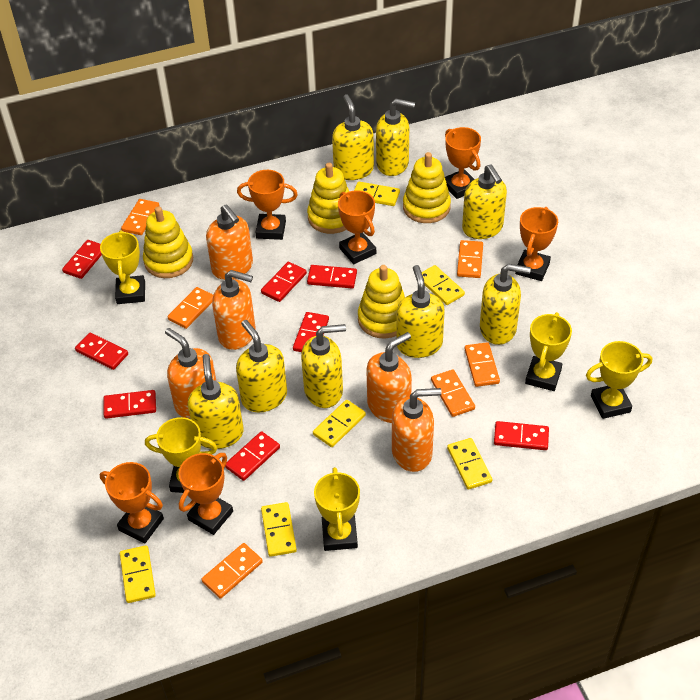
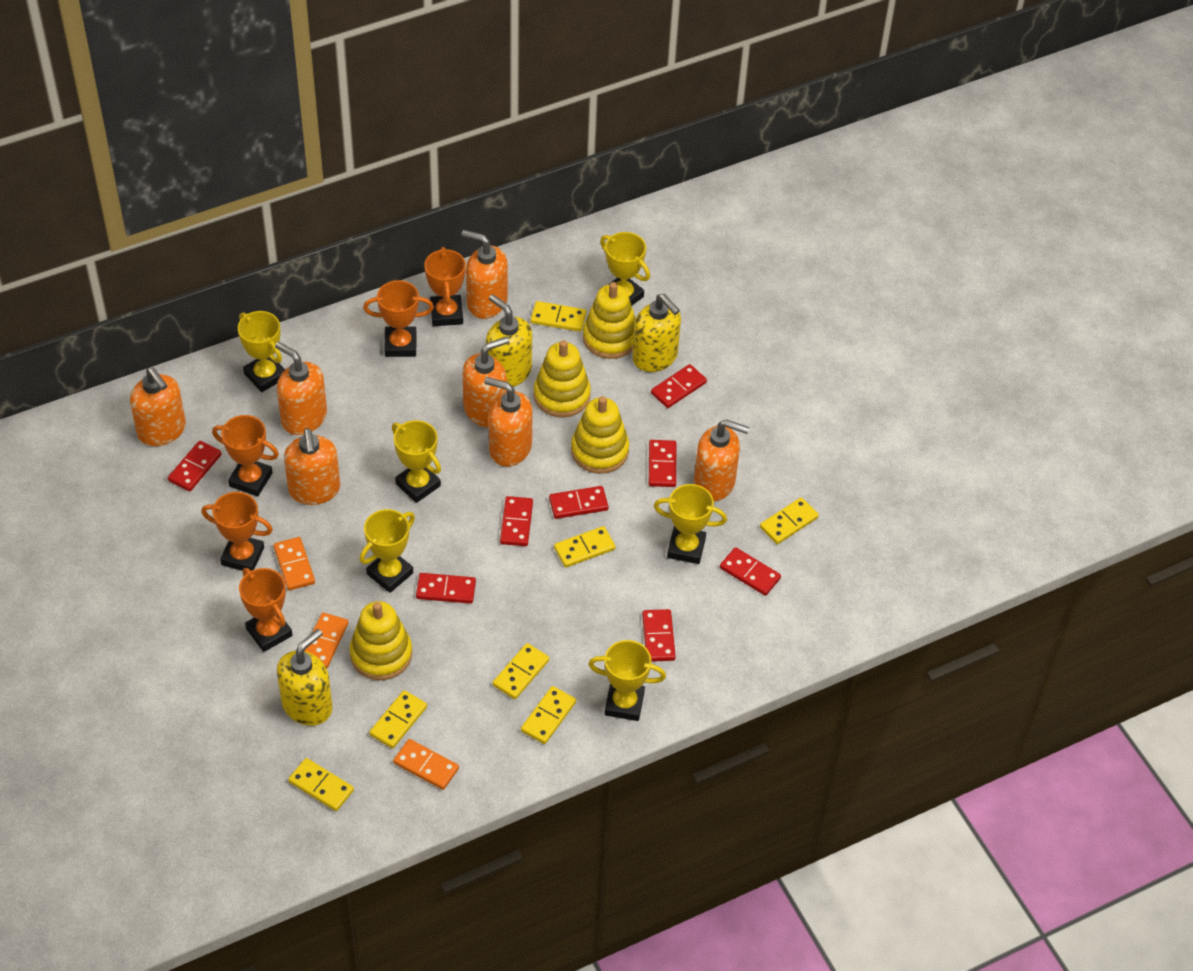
orange domino: 6 -> 3
orange soap dispenser: 5 -> 7
orange trophy: 6 -> 5
yellow domino: 6 -> 7
yellow soap dispenser: 8 -> 3
yellow trophy: 5 -> 6

